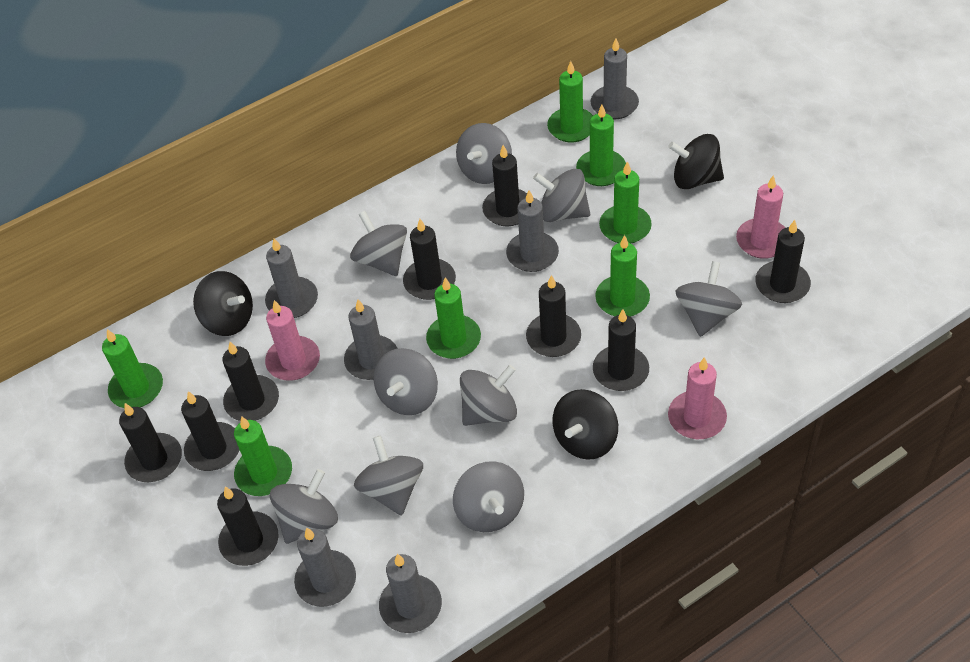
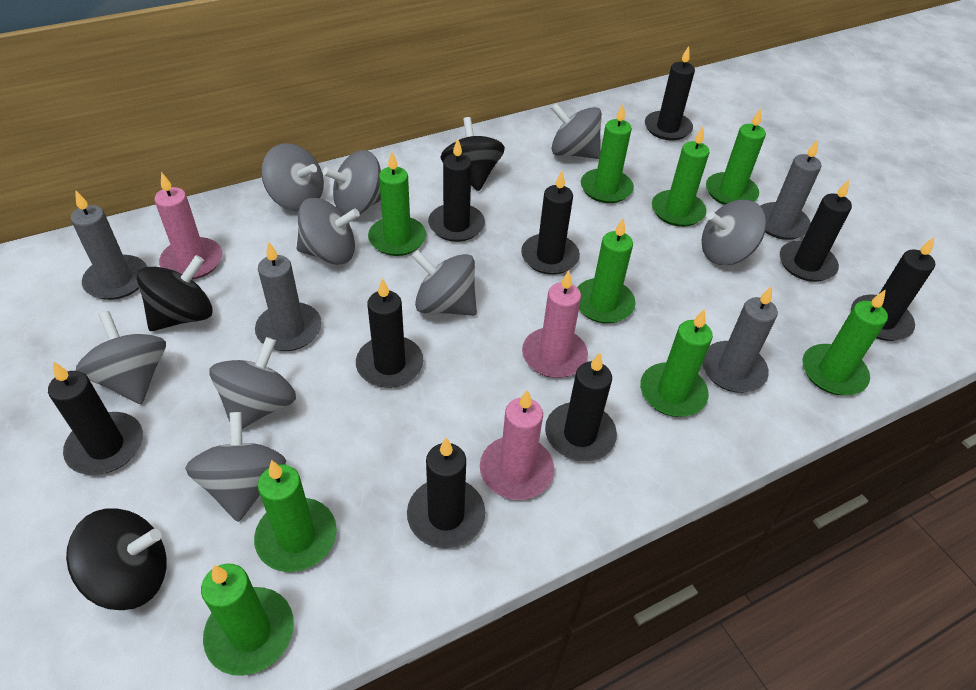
green candle: 7 -> 9
grey candle: 6 -> 4

